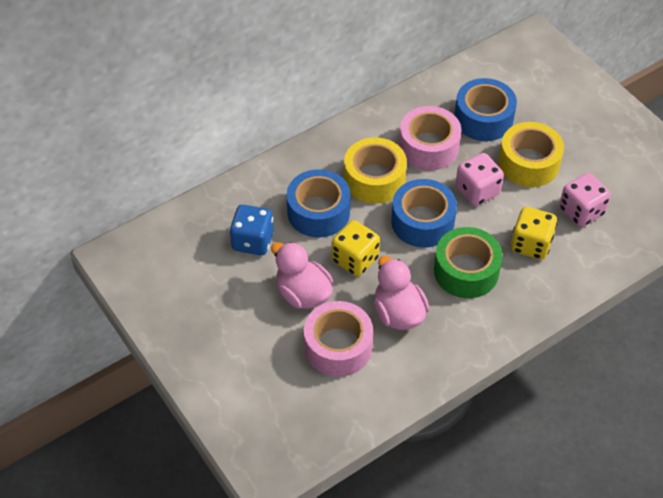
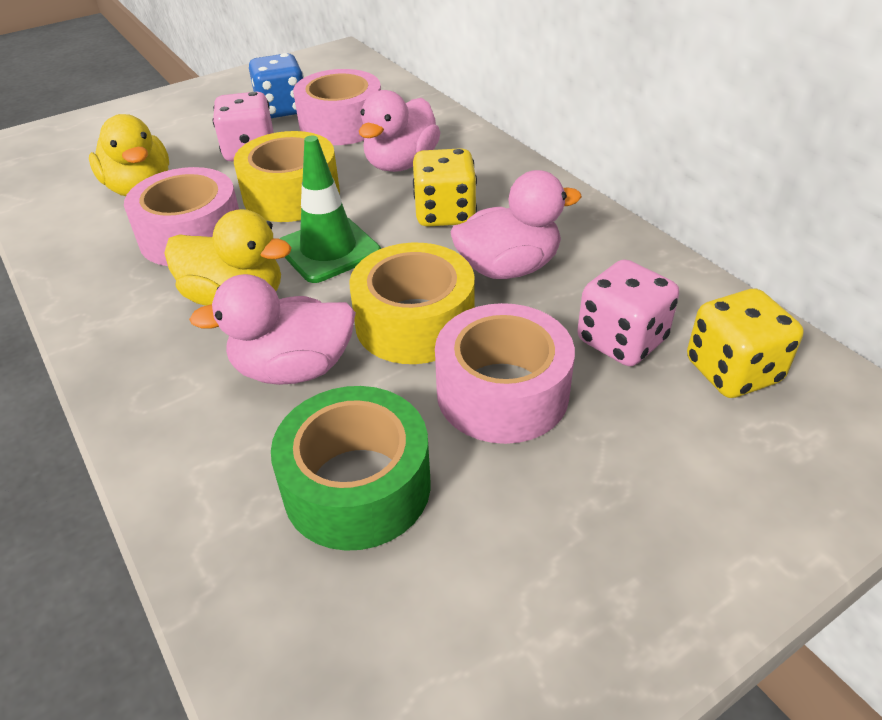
blue tape: 3 -> 0
green traffic cone: 0 -> 1
pink duck: 2 -> 3
pink tape: 2 -> 3
yellow duck: 0 -> 2

